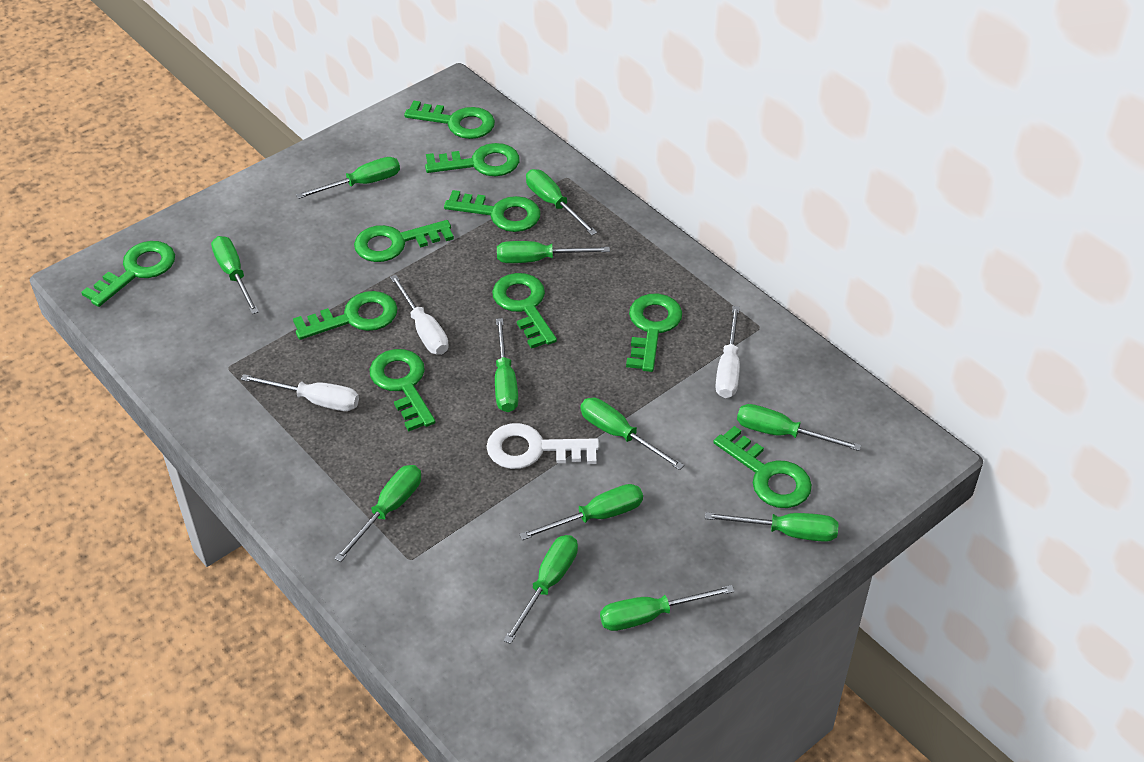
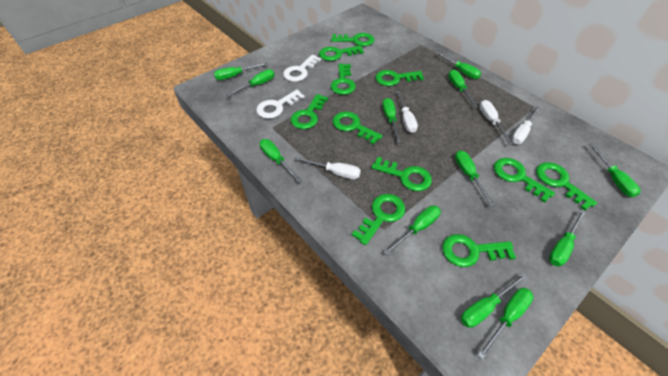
green key: 10 -> 11
white key: 1 -> 2
white screwdriver: 3 -> 4

